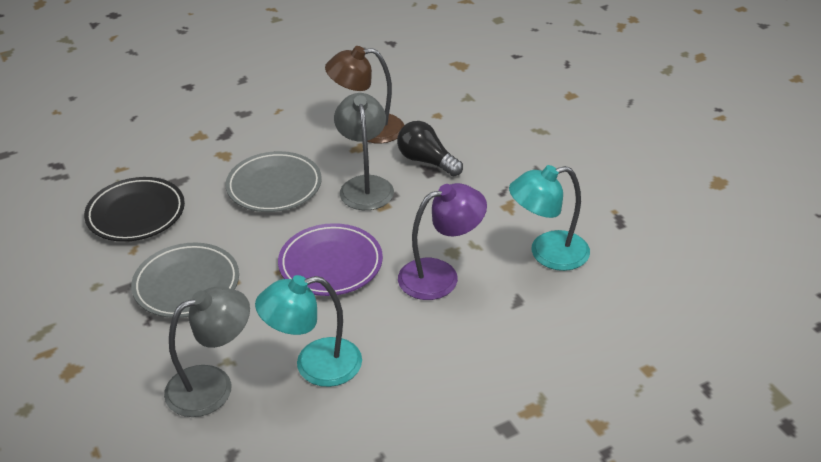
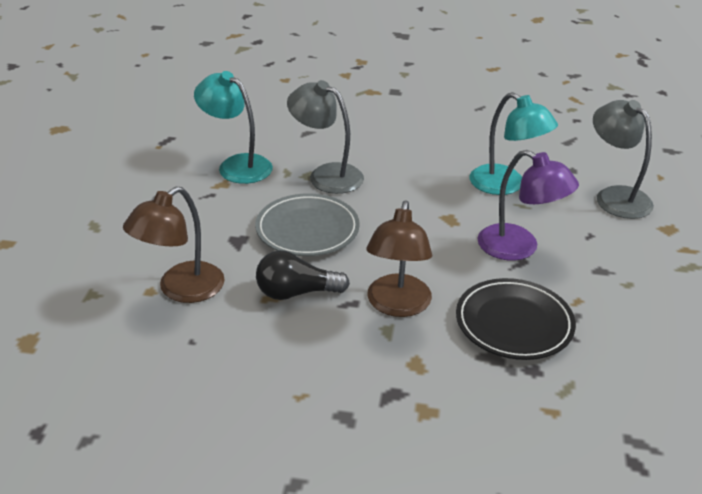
brown lamp: 1 -> 2
grey plate: 2 -> 1
purple plate: 1 -> 0

